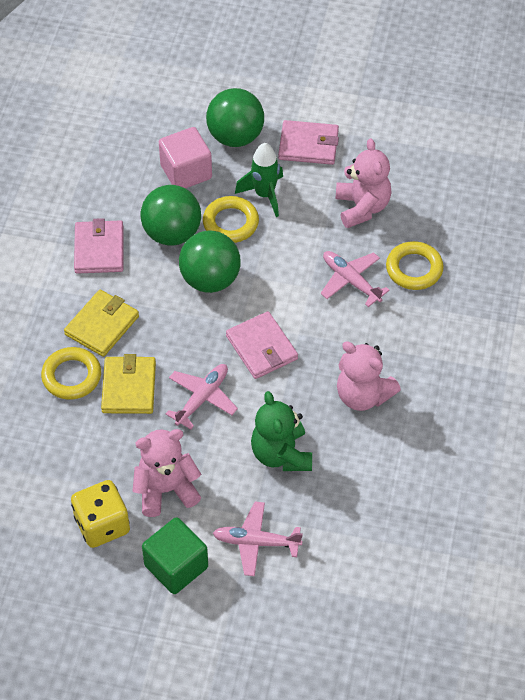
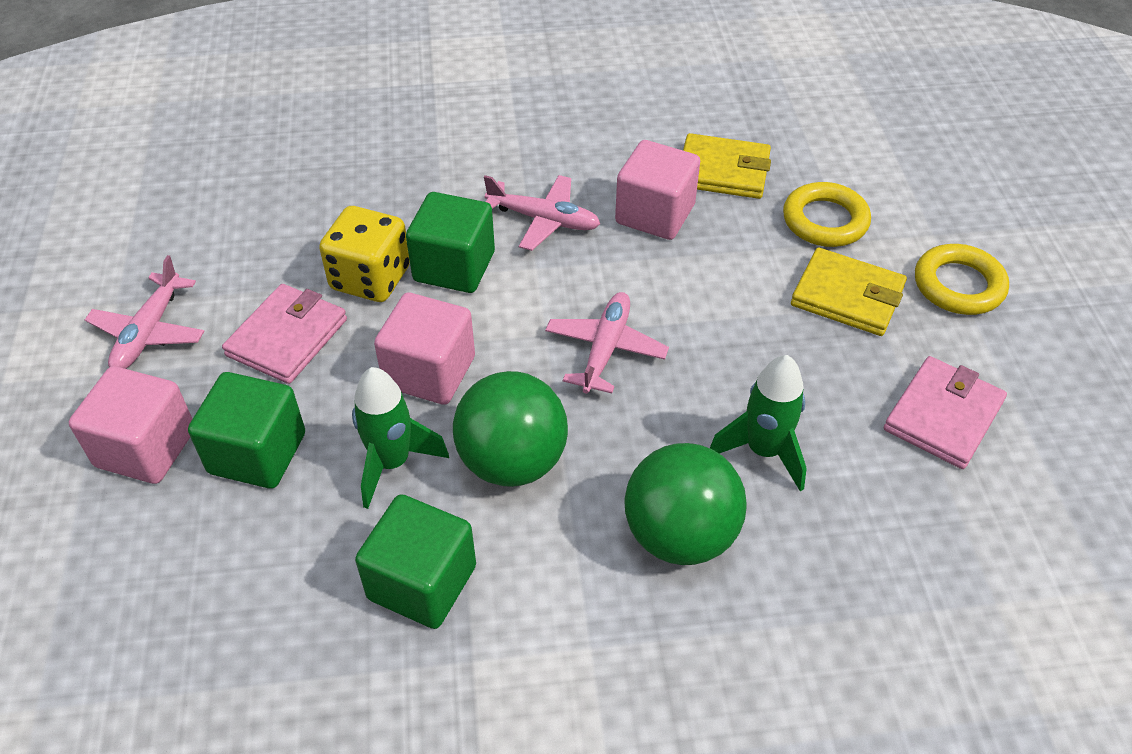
green ball: 3 -> 2
green cube: 1 -> 3
green rocket: 1 -> 2
green teddy bear: 1 -> 0
pink cube: 1 -> 3
pink teddy bear: 3 -> 0
pink wallet: 3 -> 2
yellow ring: 3 -> 2

